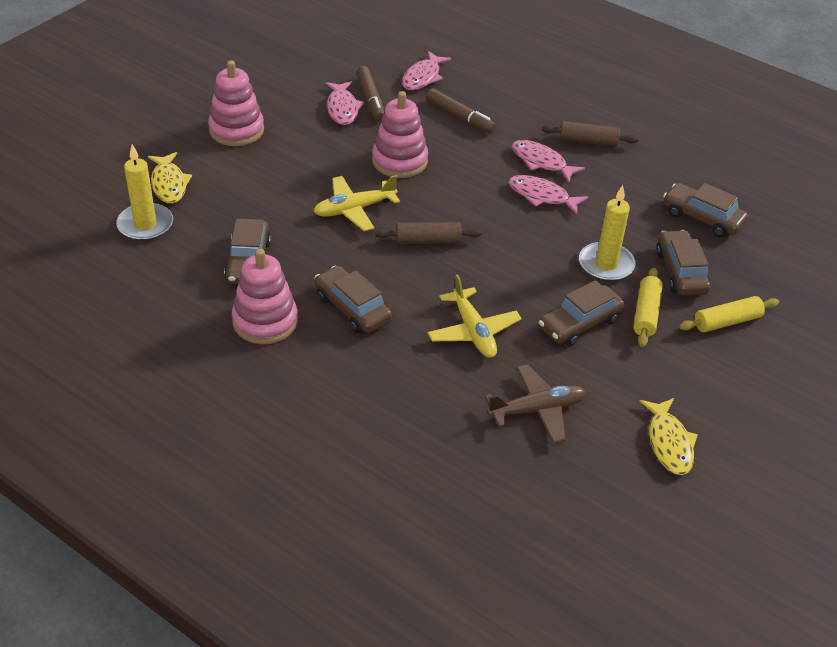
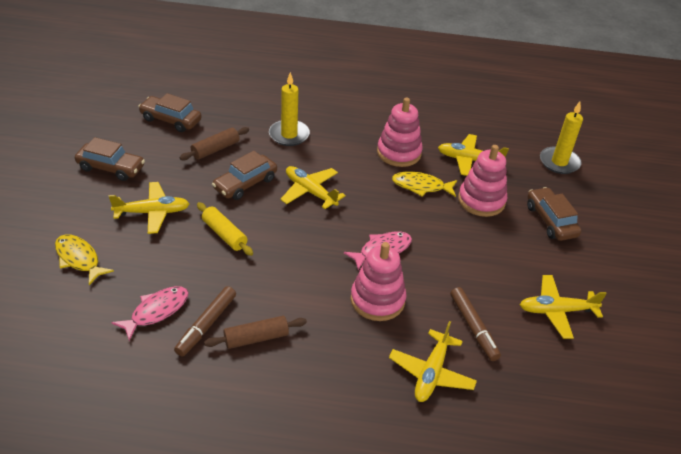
brown car: 5 -> 4
brown plane: 1 -> 0
pink fish: 4 -> 2
yellow plane: 2 -> 5
yellow rolling pin: 2 -> 1

